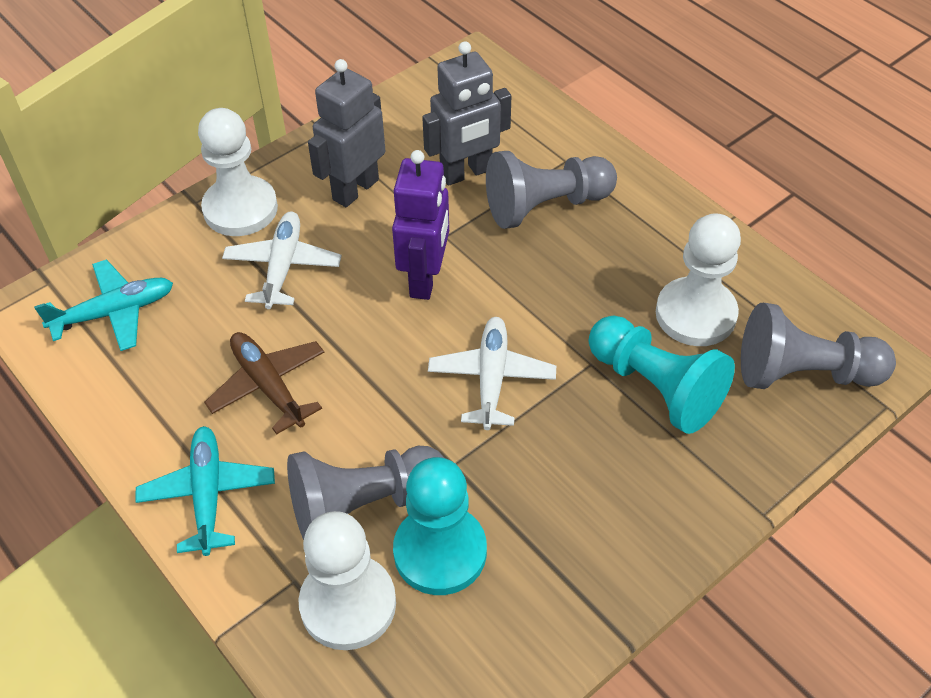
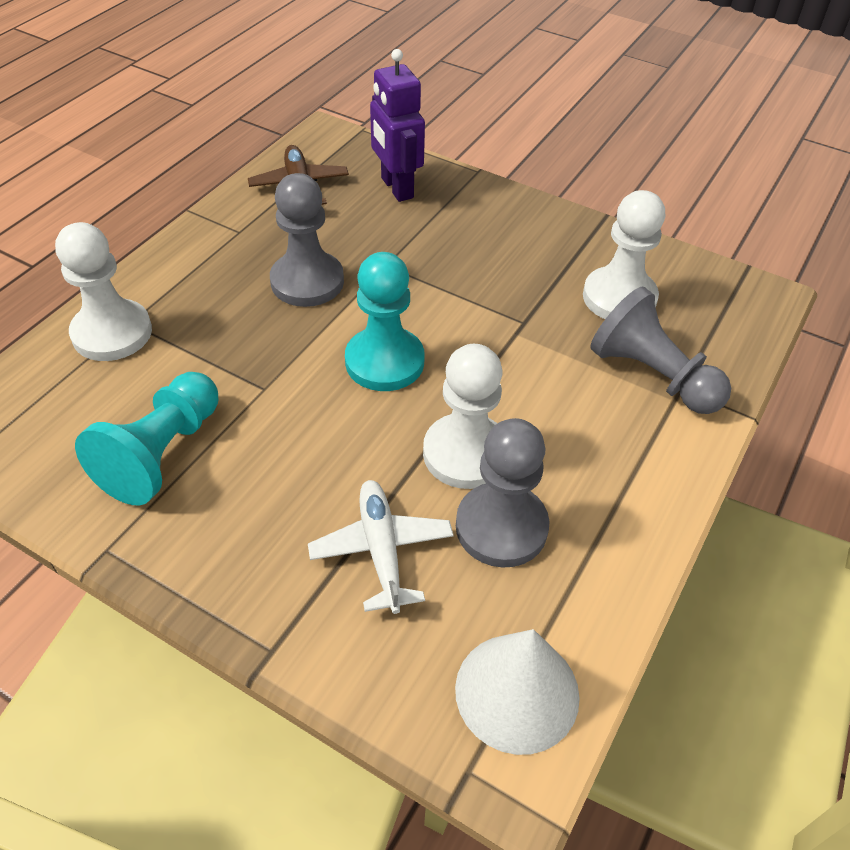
grey robot: 2 -> 0
turquoise plane: 2 -> 0
white cone: 0 -> 1
white plane: 2 -> 1

